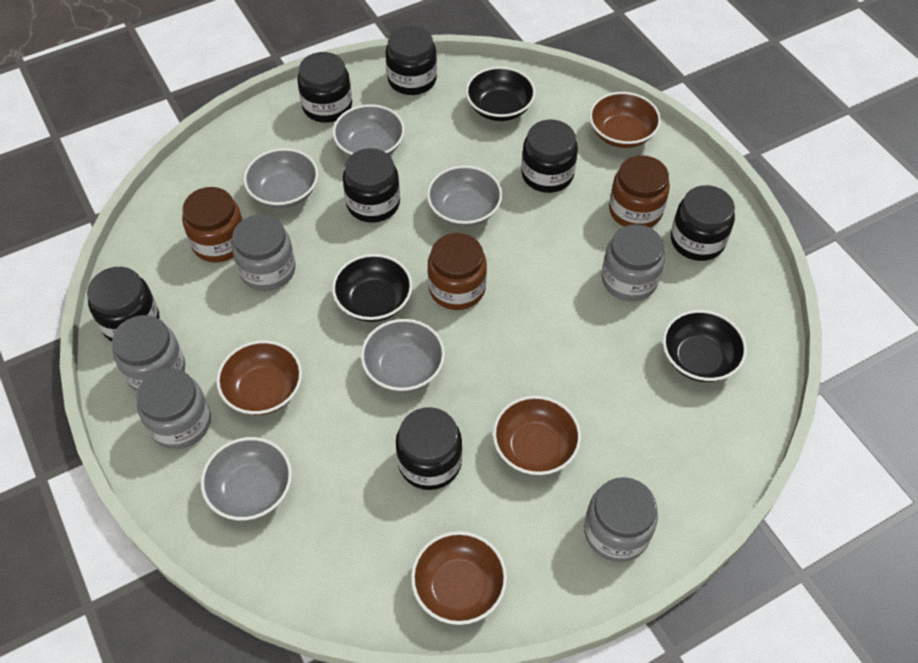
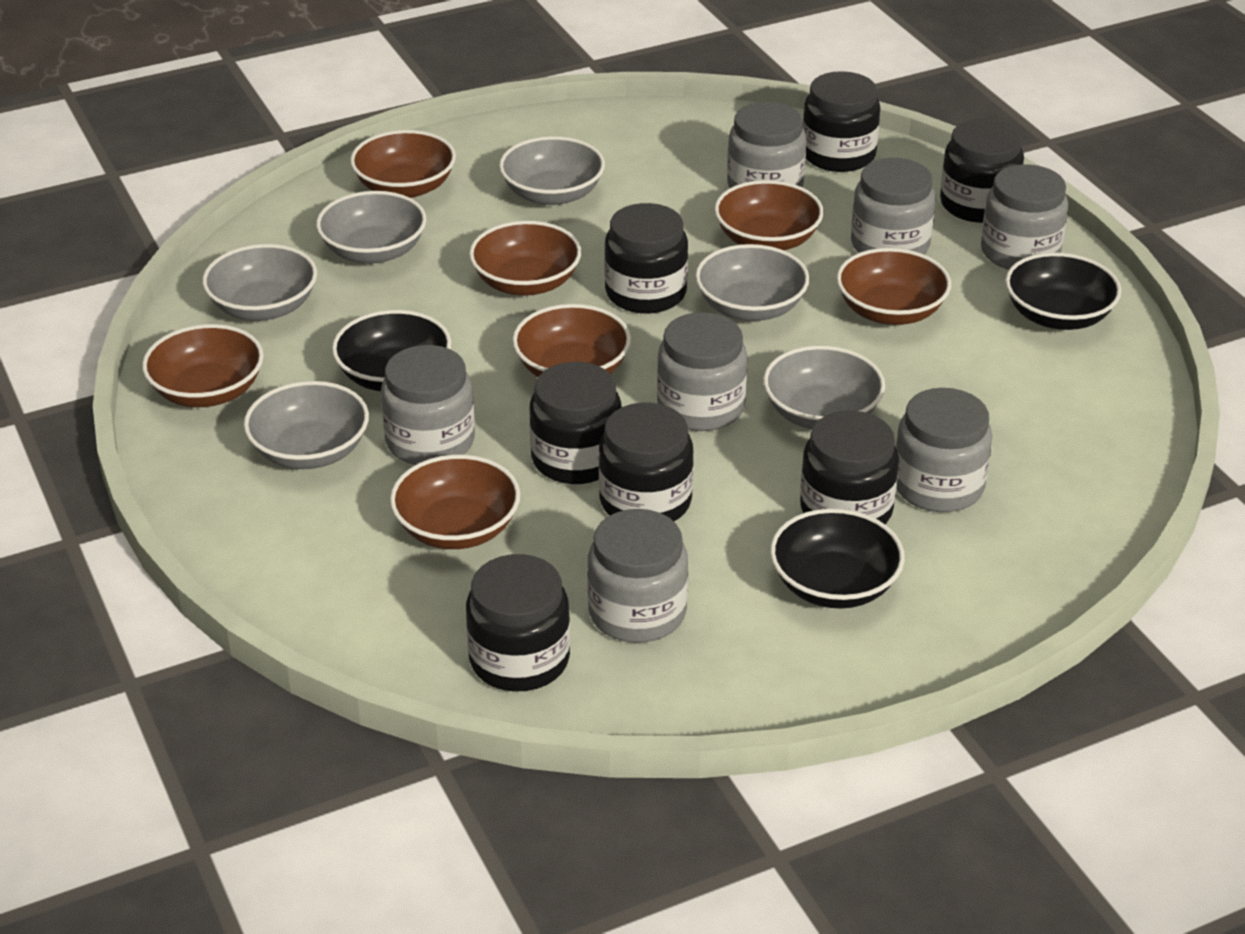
brown bowl: 4 -> 7
brown jar: 3 -> 0
grey bowl: 5 -> 6
grey jar: 5 -> 7

